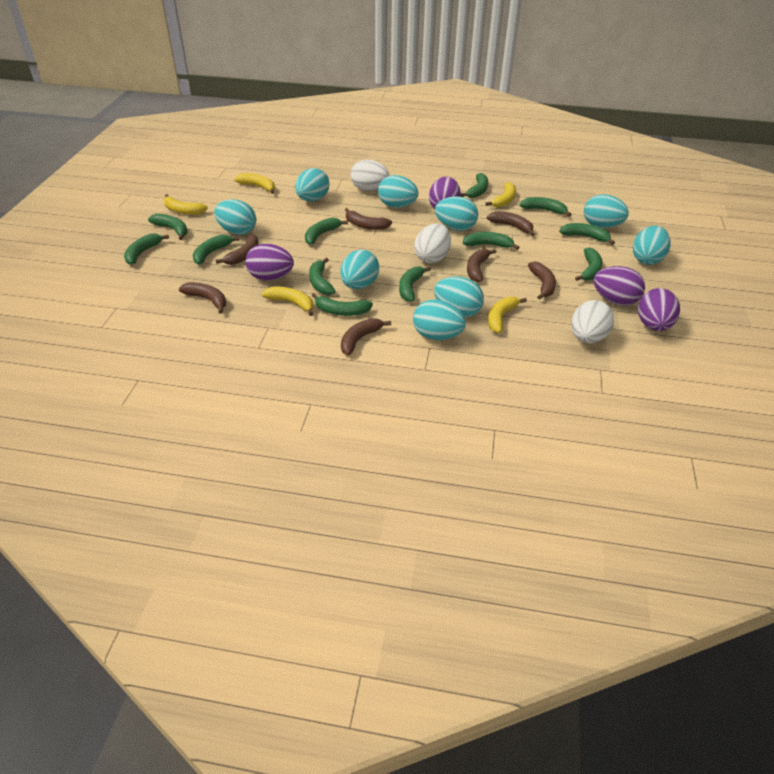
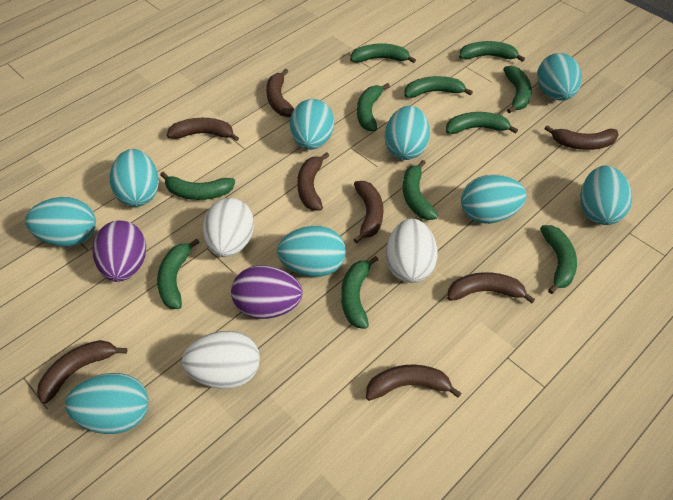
brown banana: 7 -> 8
green banana: 12 -> 11
purple egg: 4 -> 2
yellow banana: 5 -> 0

